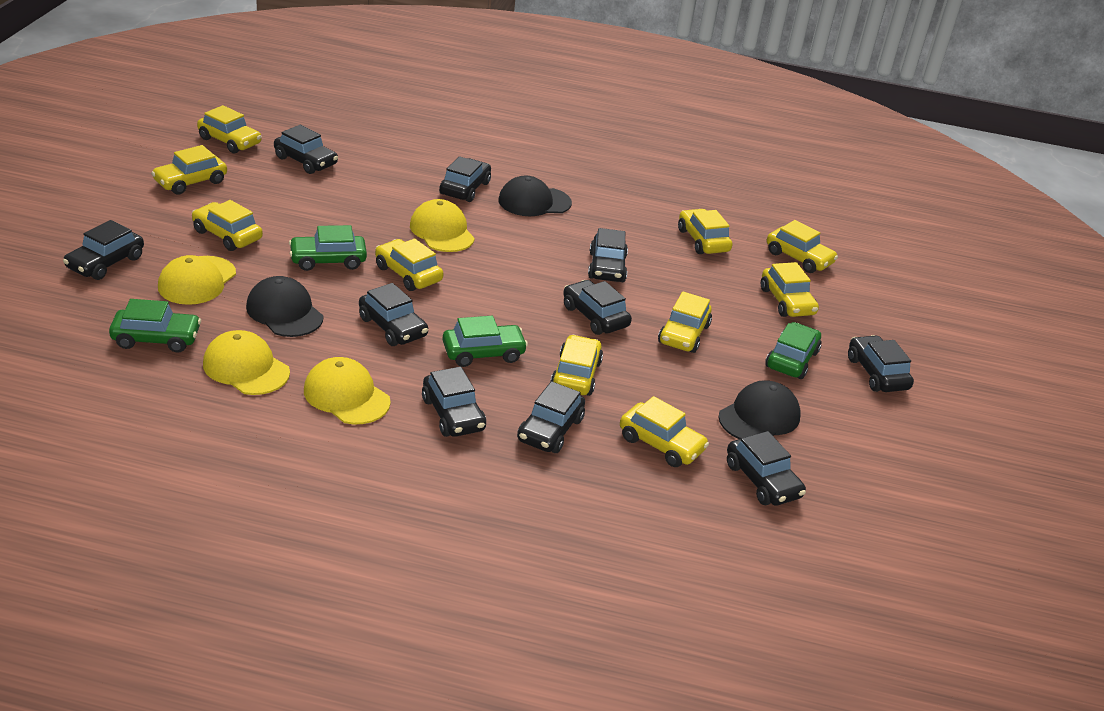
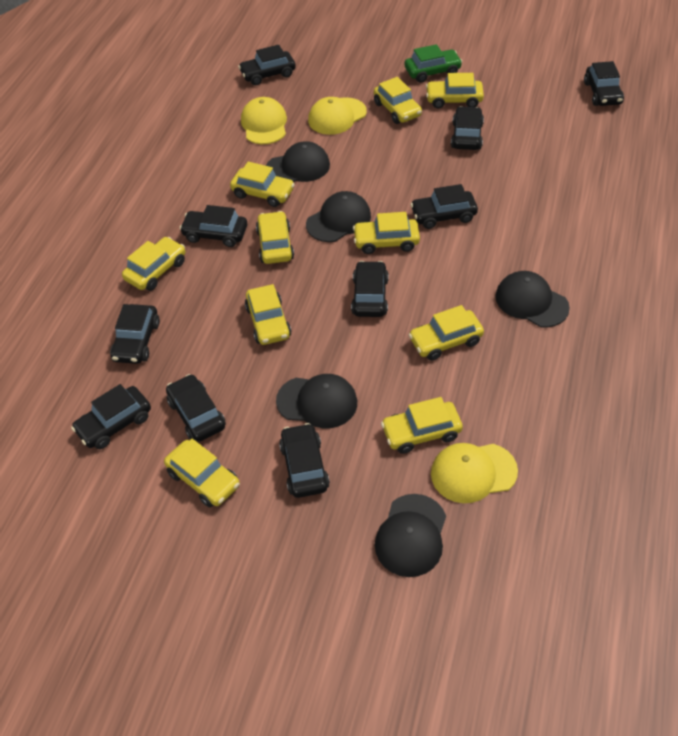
black cap: 3 -> 5
green car: 4 -> 1
yellow cap: 4 -> 3

